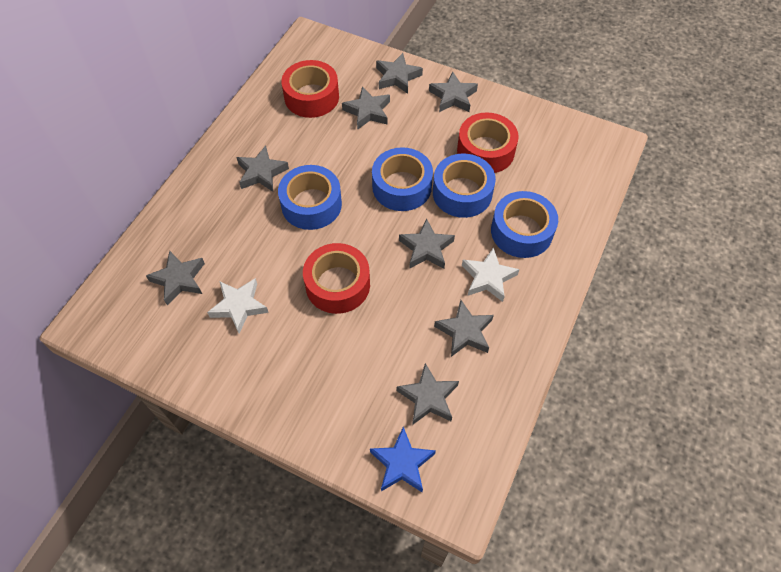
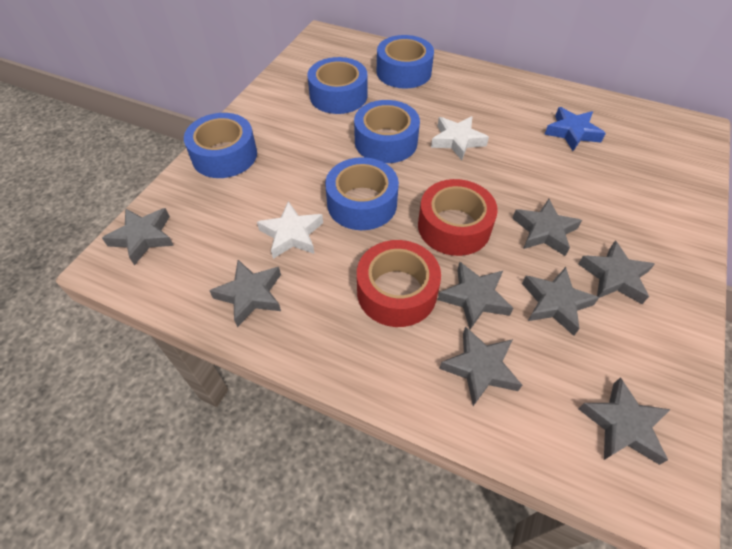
blue tape: 4 -> 5
red tape: 3 -> 2

